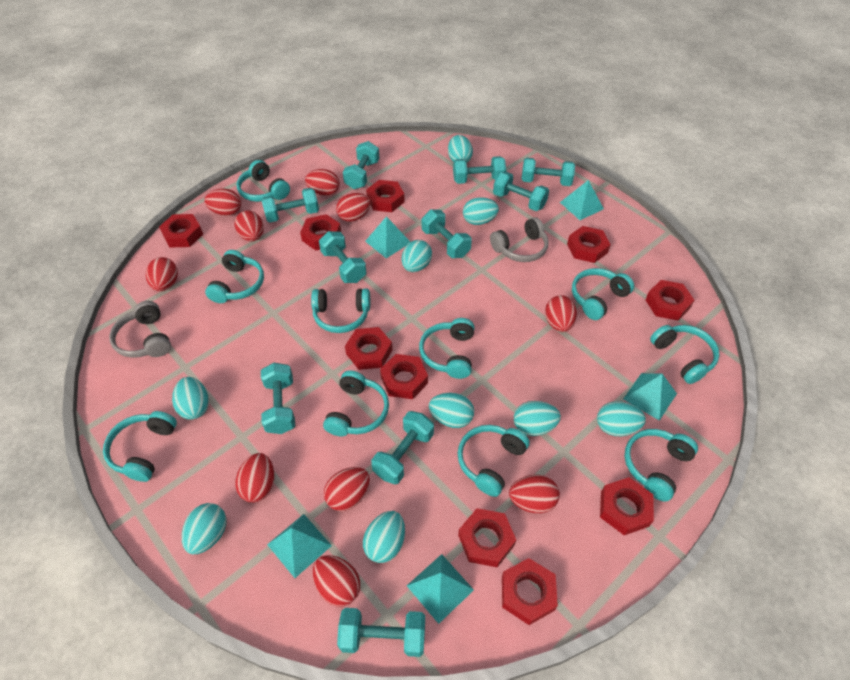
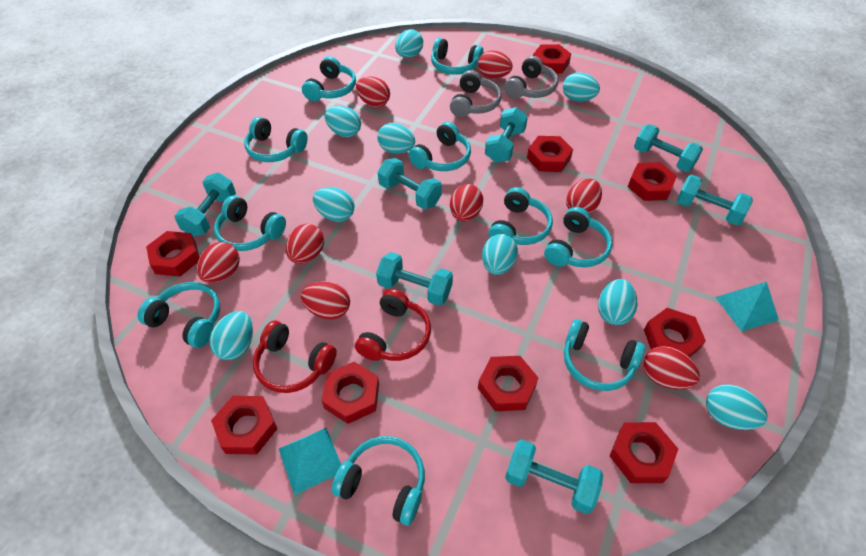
red egg: 10 -> 8
red headphones: 0 -> 2
red nut: 10 -> 9
turquoise dumbbell: 10 -> 7
turquoise pyramid: 5 -> 2

